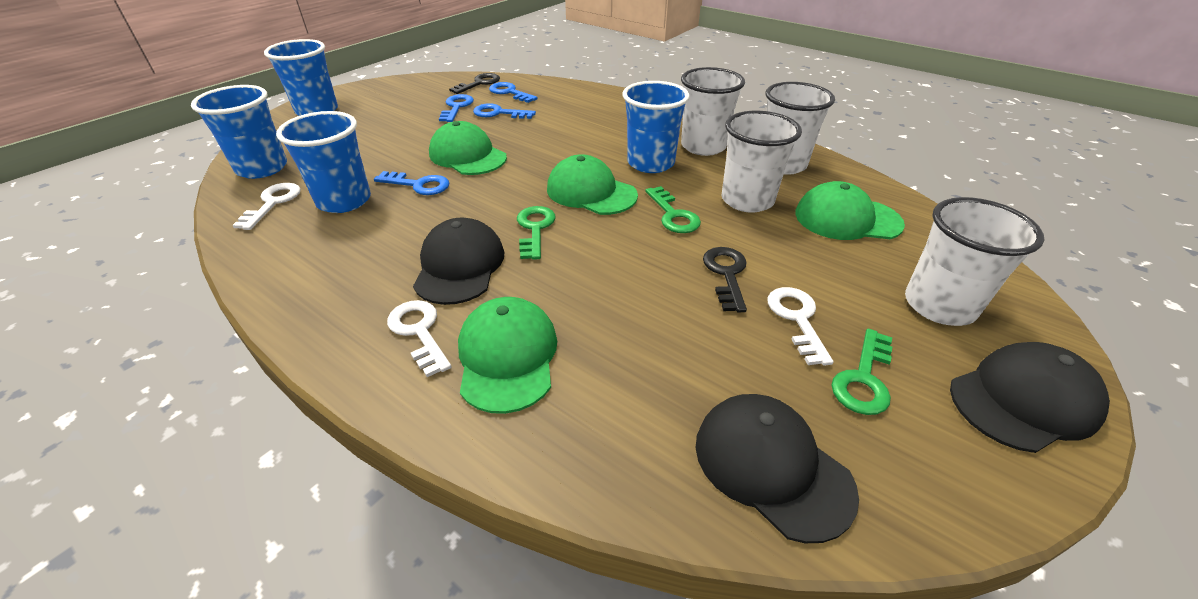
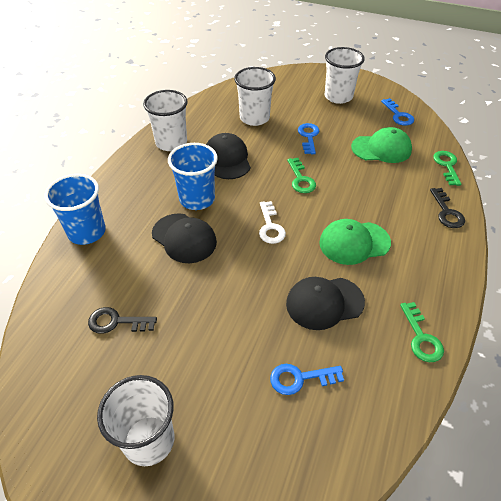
blue cup: 4 -> 2
blue key: 4 -> 3
green cap: 4 -> 2
white key: 3 -> 1

